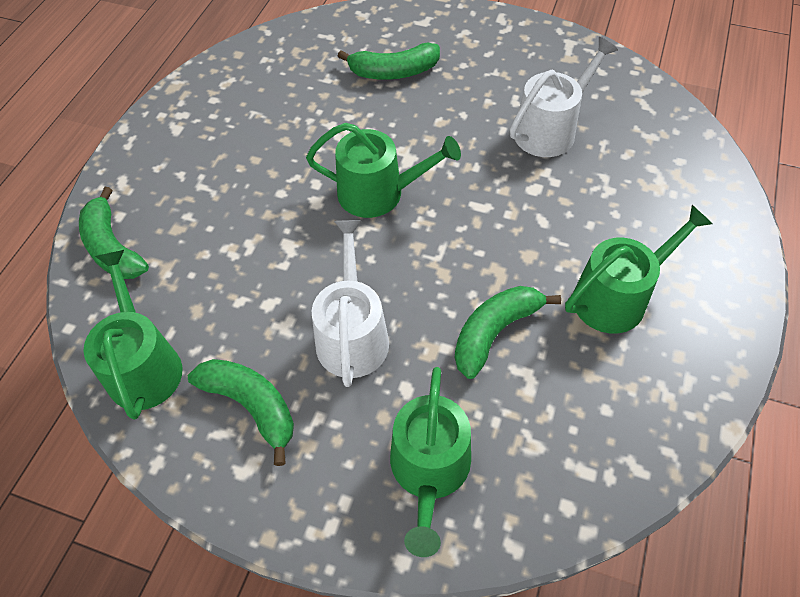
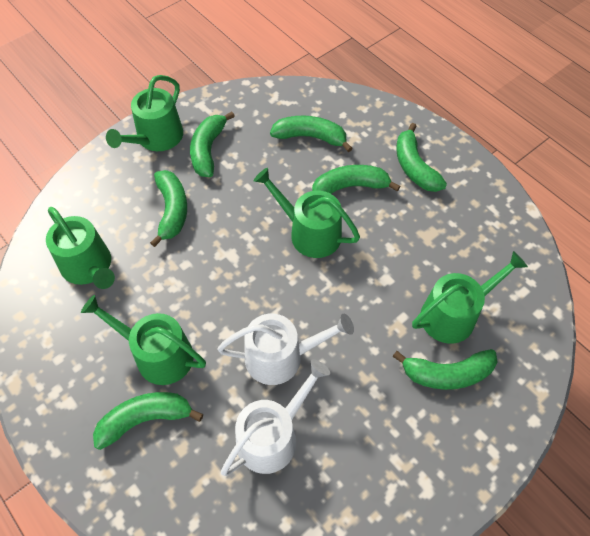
green banana: 4 -> 7
green watering can: 4 -> 5

